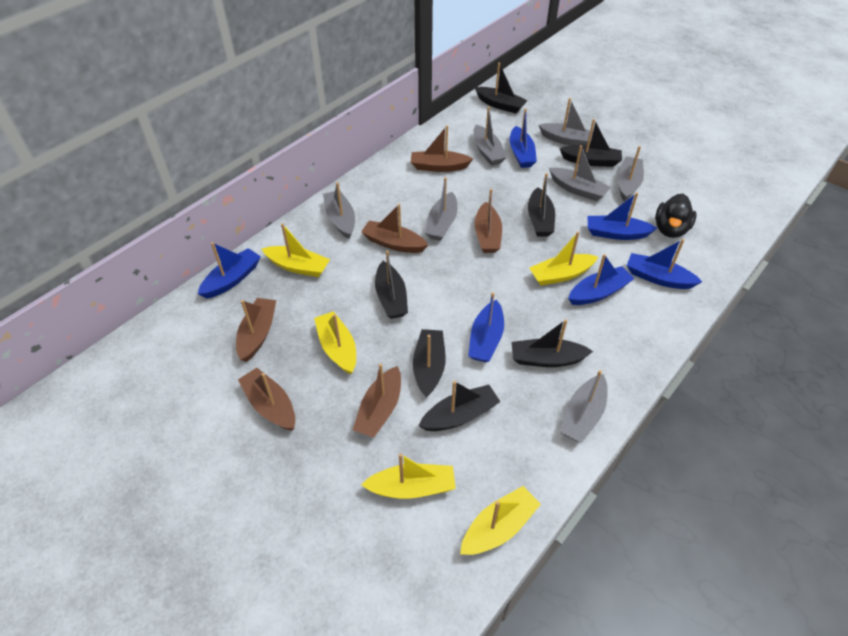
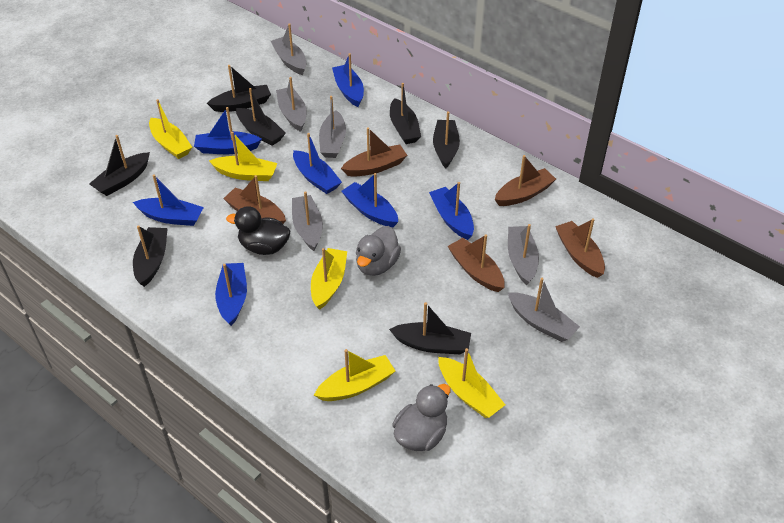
blue boat: 6 -> 7
brown boat: 6 -> 5
grey boat: 7 -> 6
grey duck: 0 -> 2

